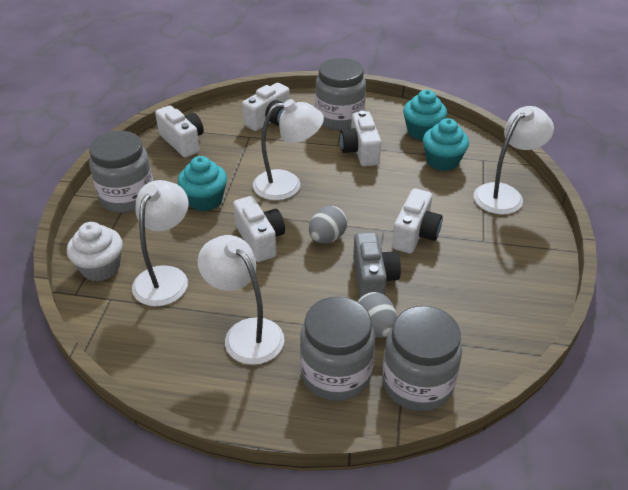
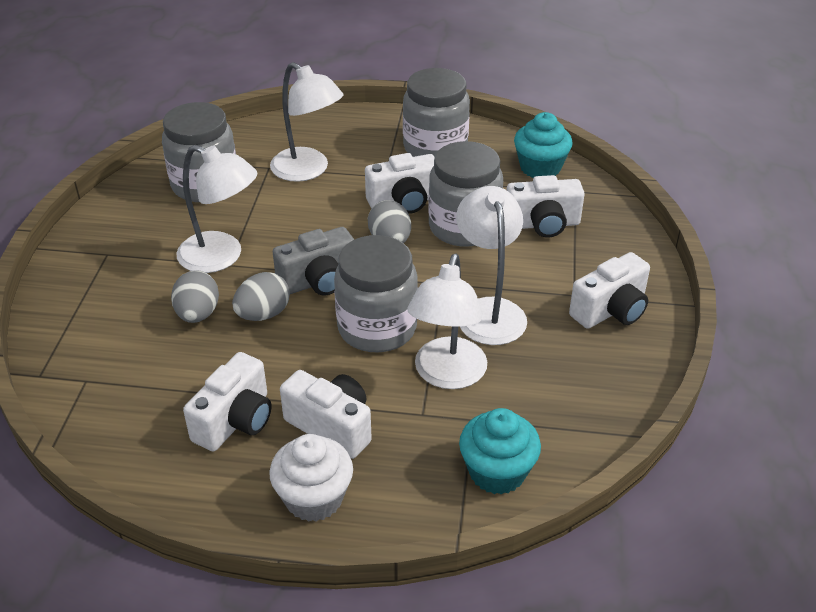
grey egg: 2 -> 3
turquoise cupcake: 3 -> 2

